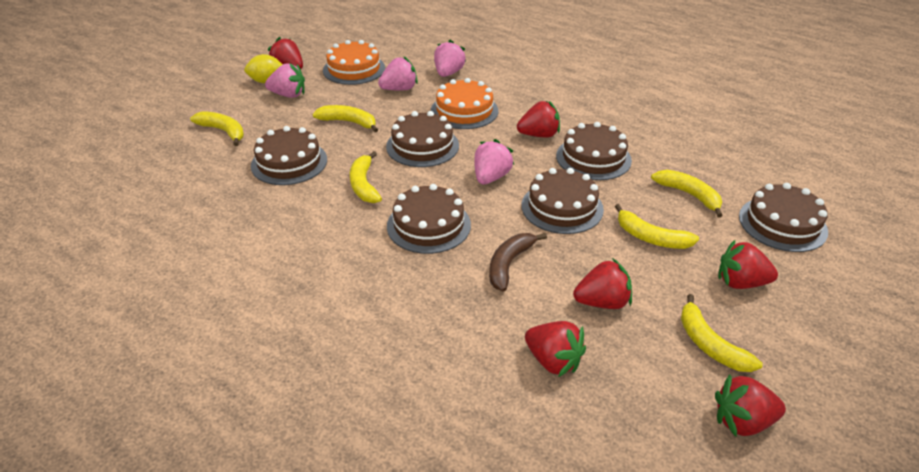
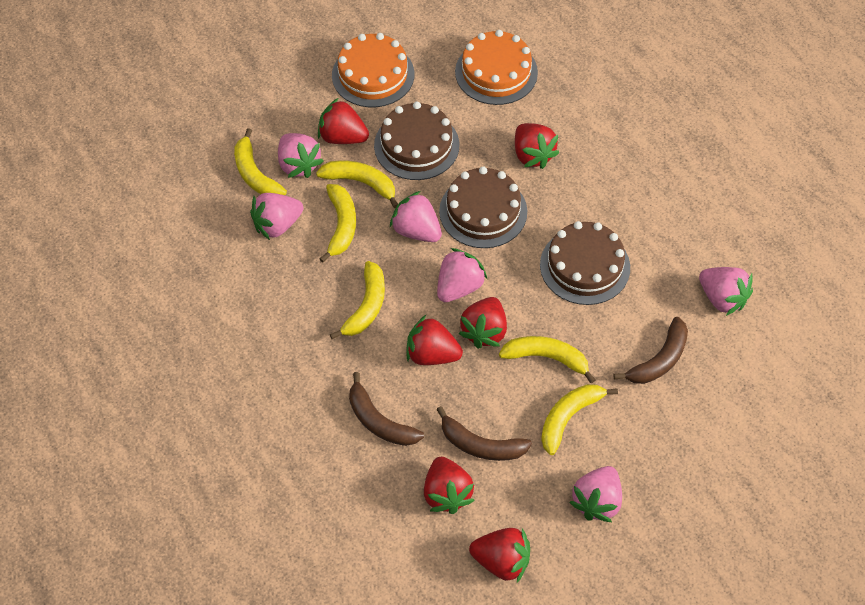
brown banana: 1 -> 3
brown cake: 6 -> 3
pink strawberry: 4 -> 6
yellow lemon: 1 -> 0

